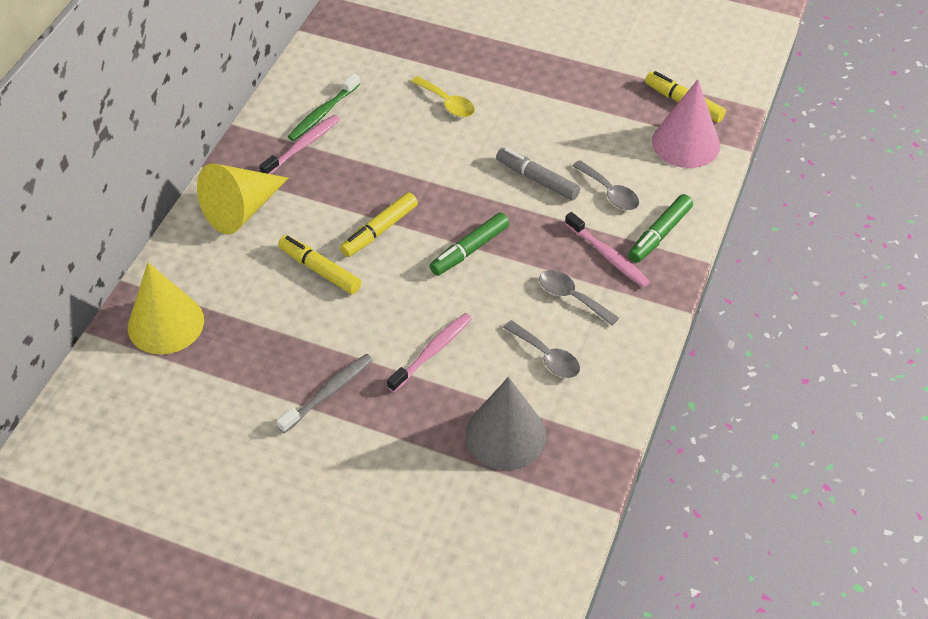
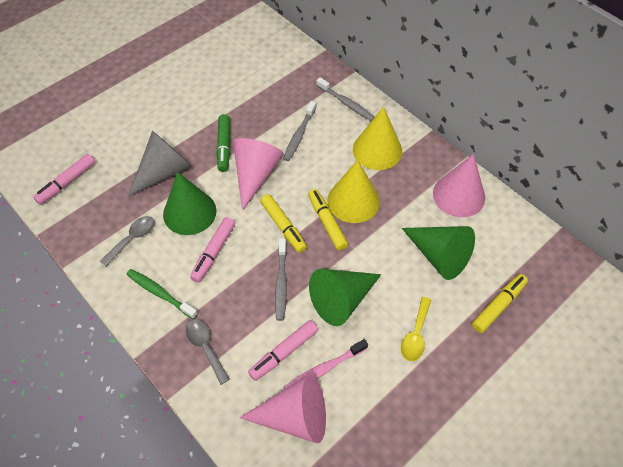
green cone: 0 -> 3
green marker: 2 -> 1
grey marker: 1 -> 0
grey spoon: 3 -> 2
grey toothbrush: 1 -> 3
pink cone: 1 -> 3
pink marker: 0 -> 3
pink toothbrush: 3 -> 1

